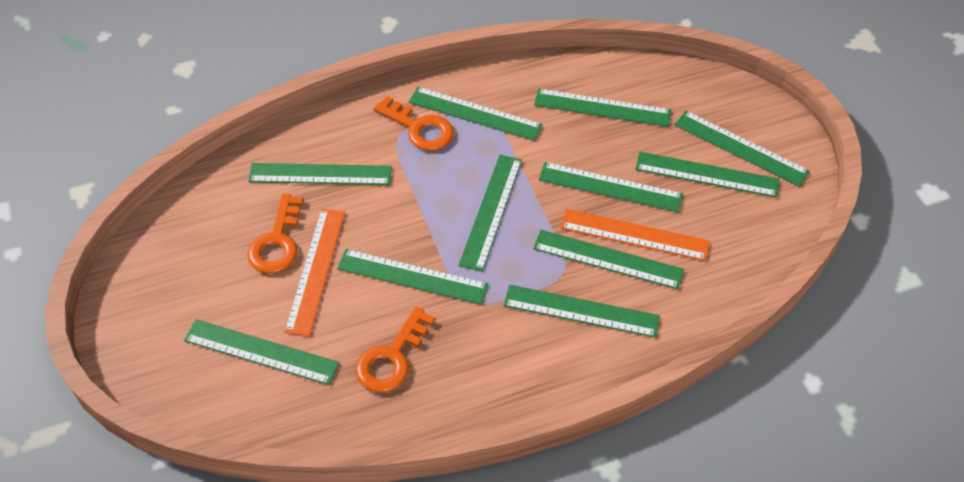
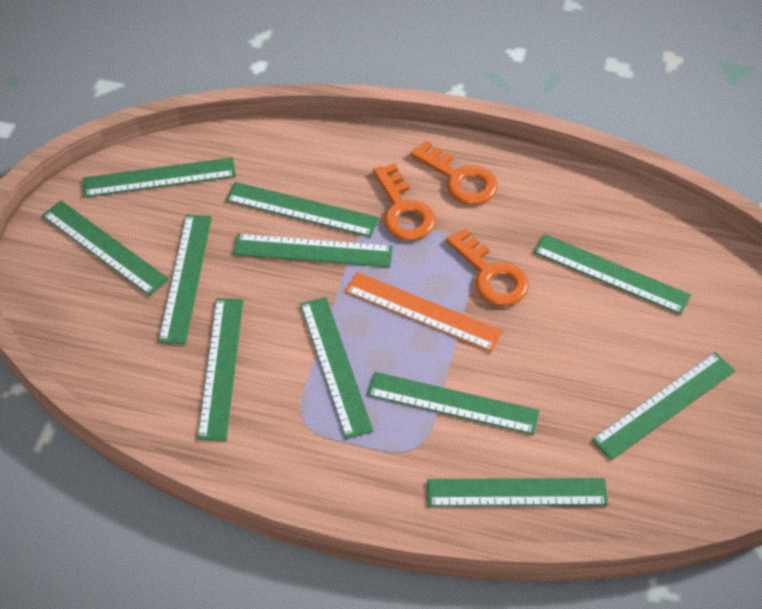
orange ruler: 2 -> 1

